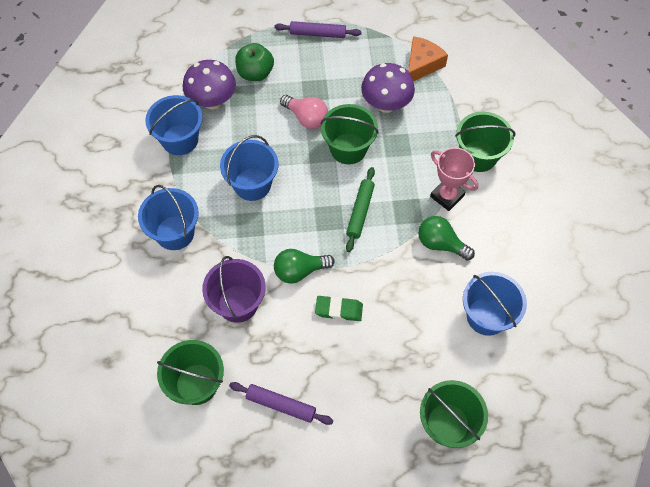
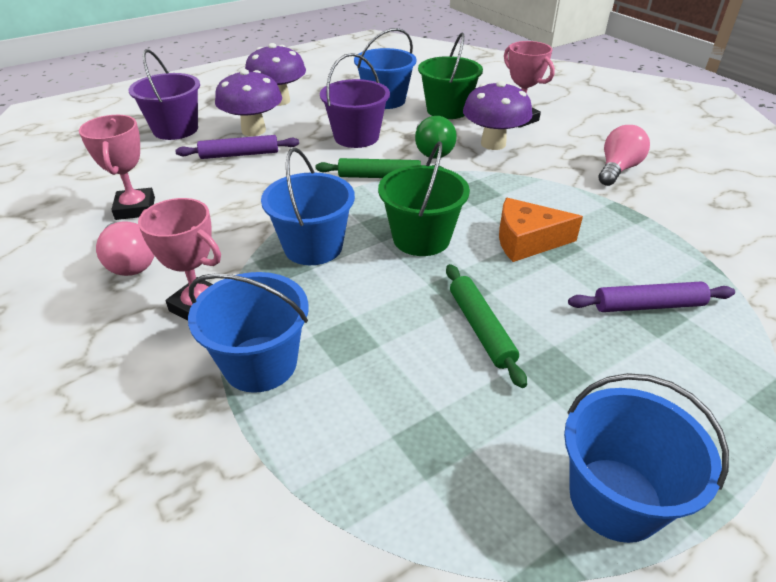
green apple: 1 -> 0
green bucket: 4 -> 2
green eraser: 1 -> 0
green light bulb: 2 -> 1
green rolling pin: 1 -> 2
pink light bulb: 1 -> 2
pink trophy: 1 -> 3
purple bucket: 1 -> 2
purple mushroom: 2 -> 3

